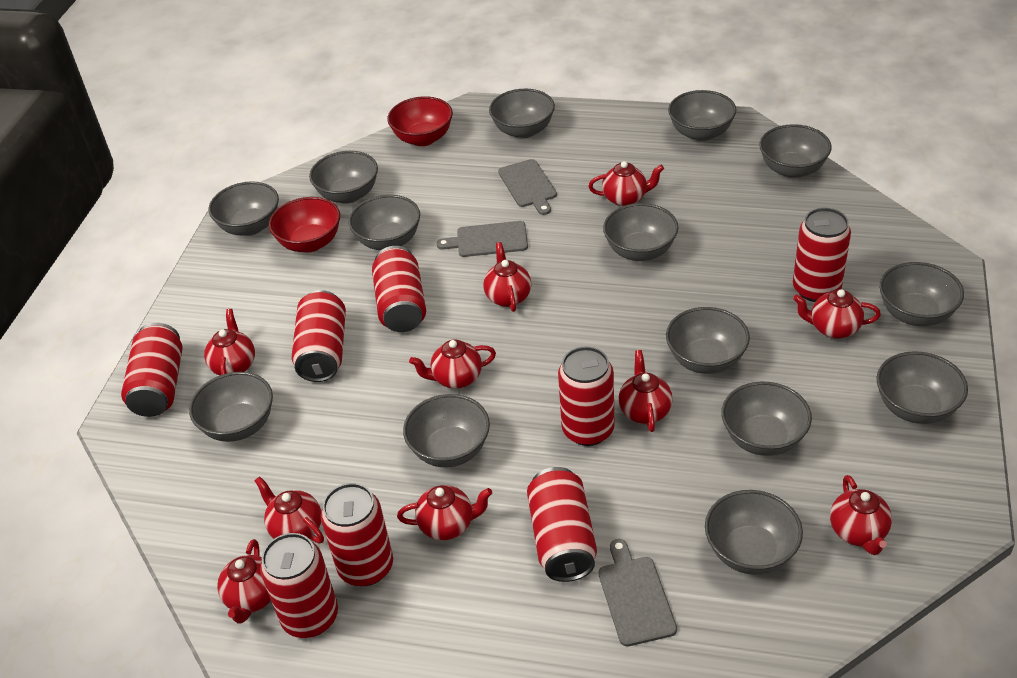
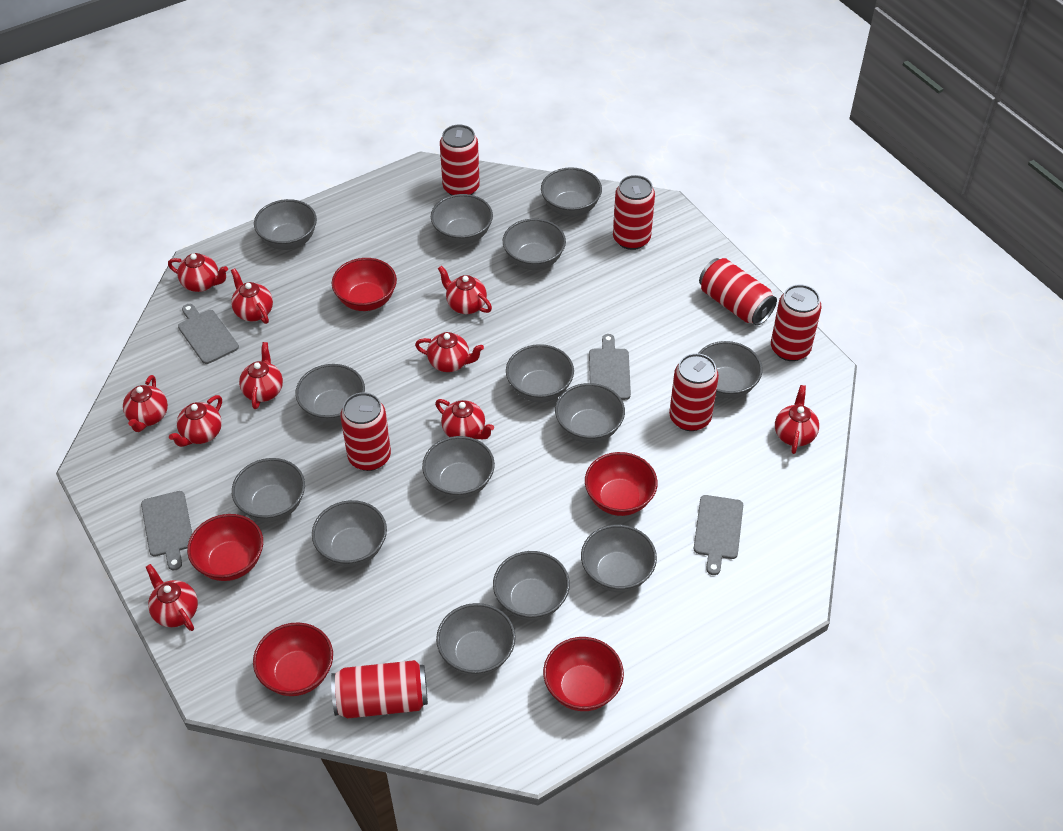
grey cutting board: 3 -> 4
red bowl: 2 -> 5
red can: 8 -> 7

